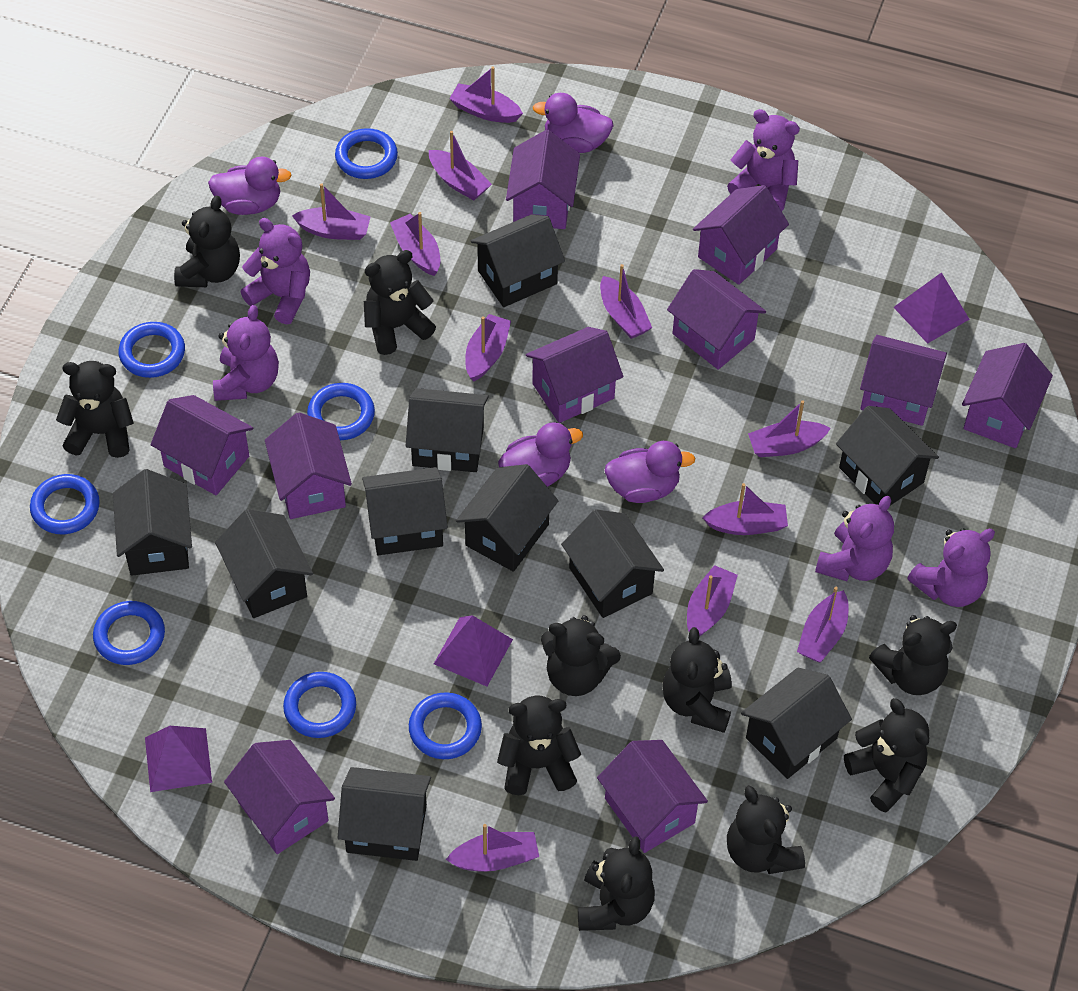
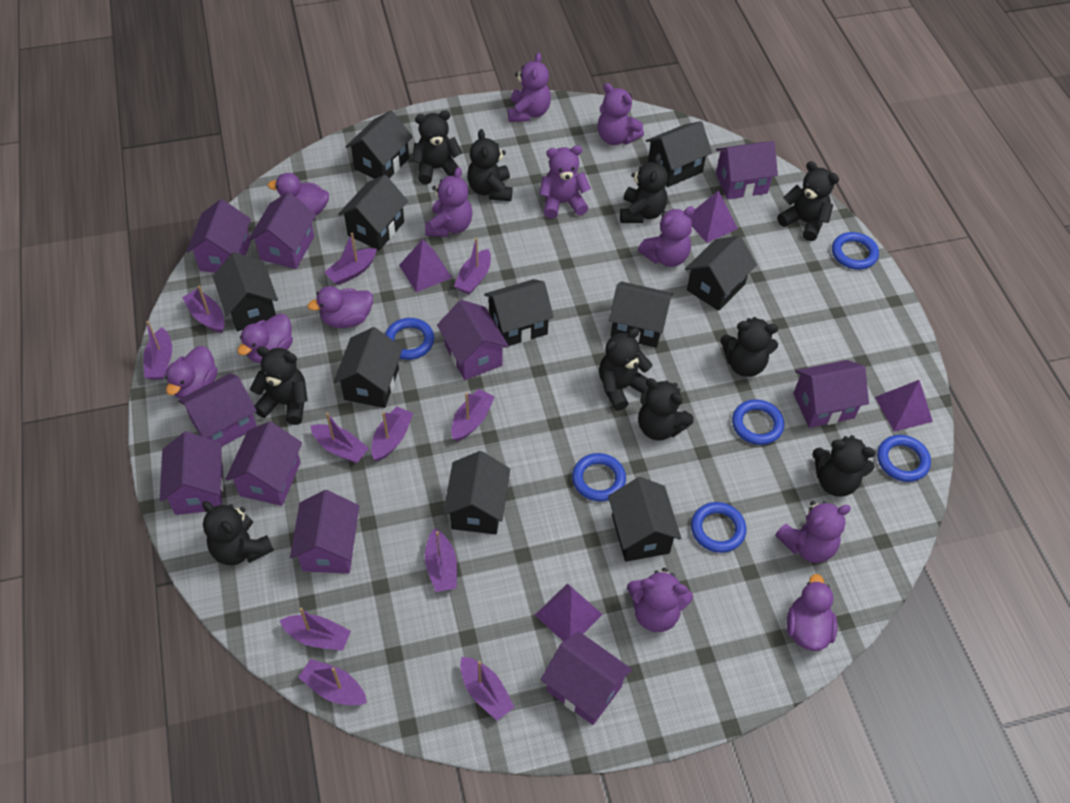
blue ring: 7 -> 6
purple duck: 4 -> 5
purple pyramid: 3 -> 4
purple teddy bear: 5 -> 7

